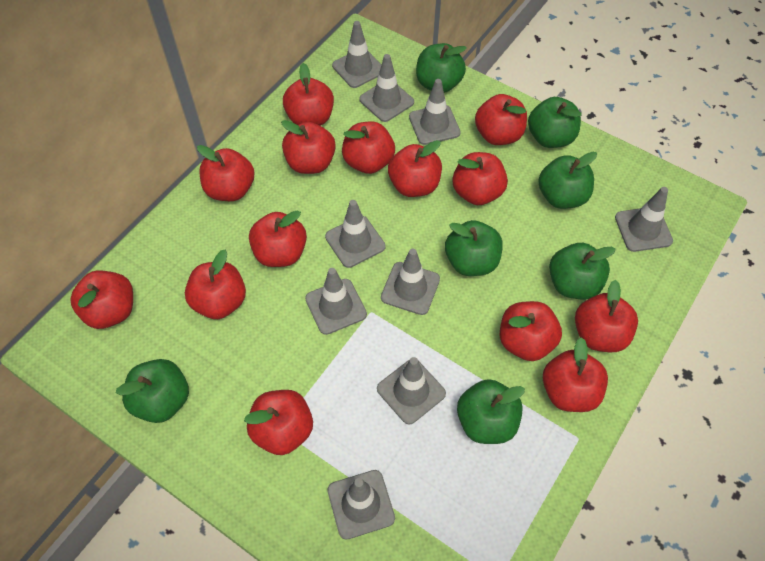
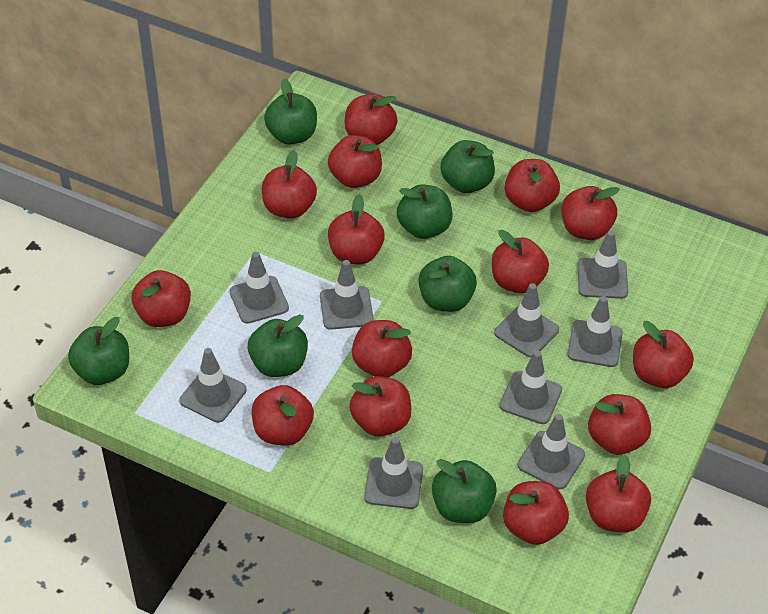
red apple: 14 -> 15

